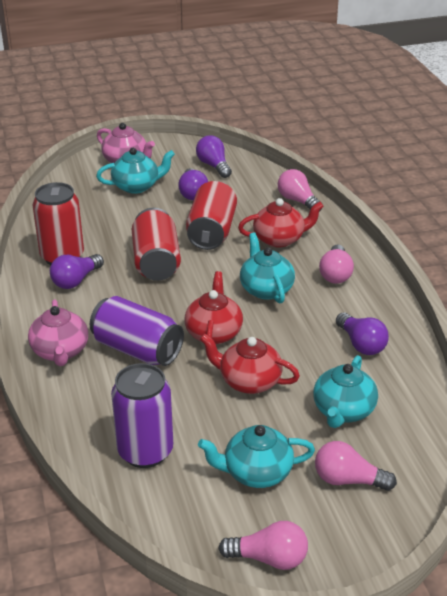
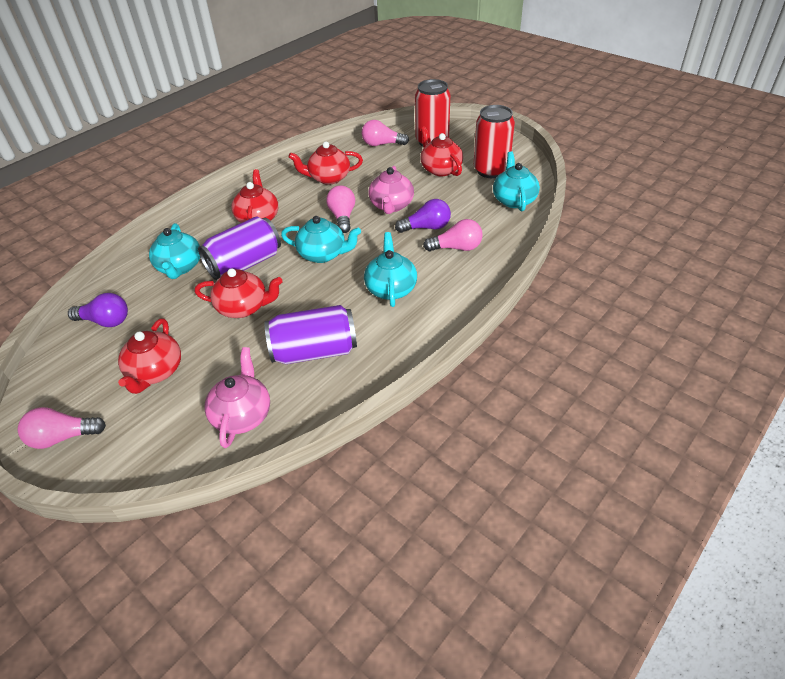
purple light bulb: 4 -> 2
red can: 3 -> 2
red teapot: 3 -> 5

